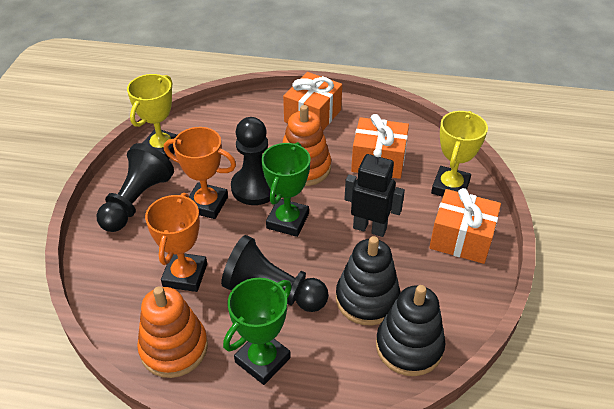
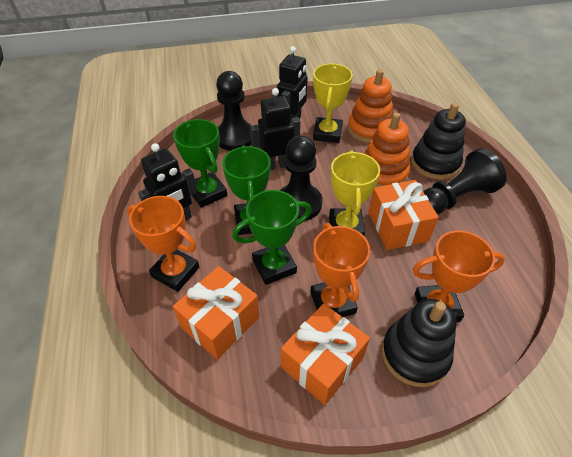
black robot: 1 -> 3
green trophy: 2 -> 3
orange trophy: 2 -> 3

